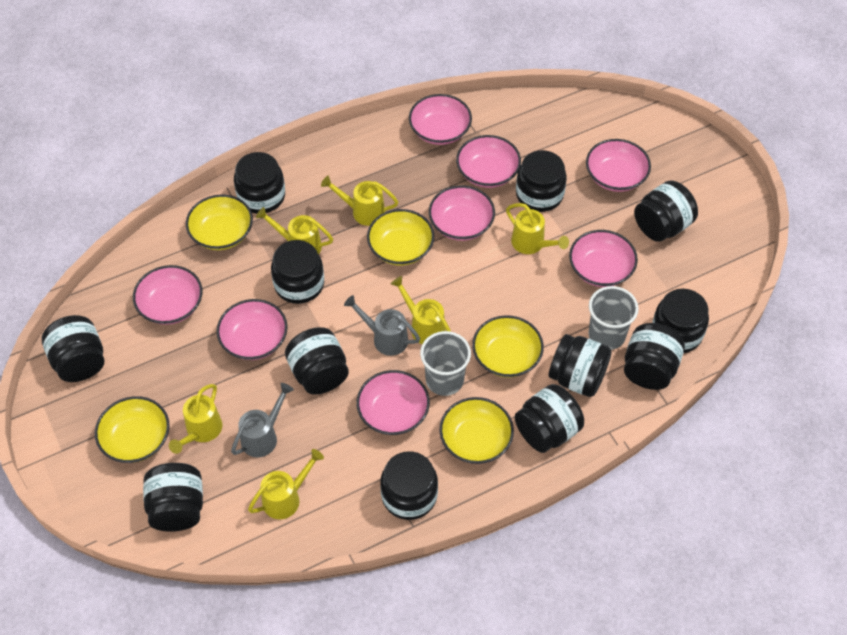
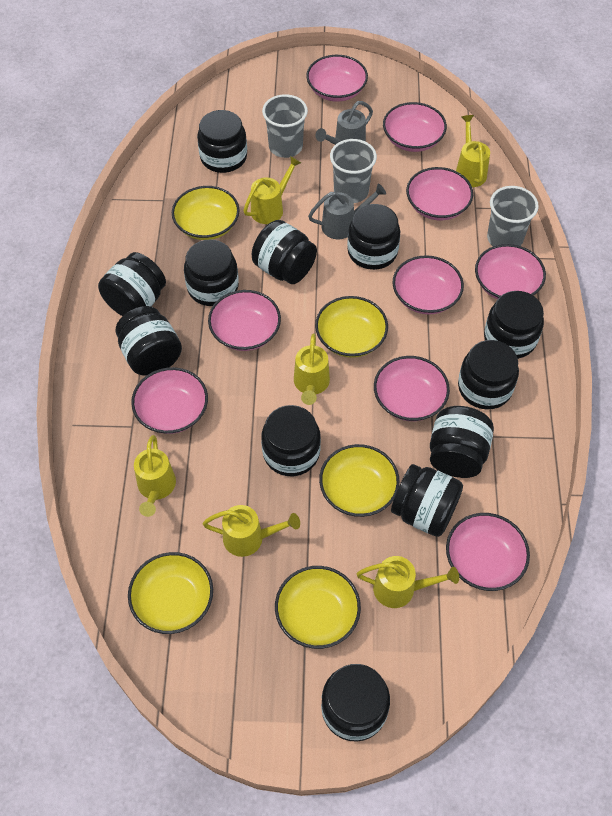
grey cup: 2 -> 3
pink bowl: 8 -> 9

